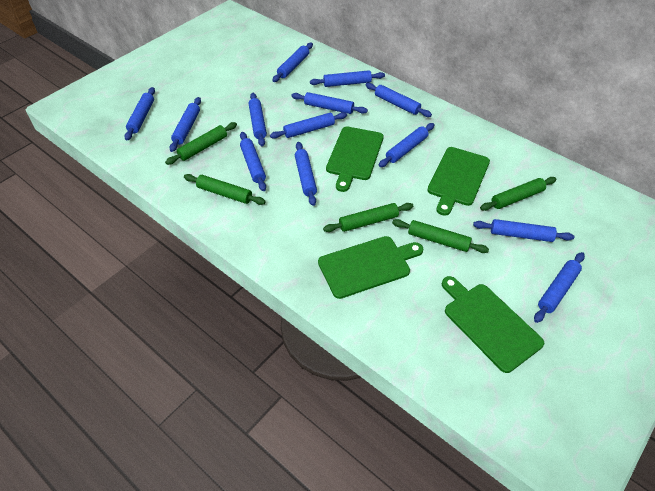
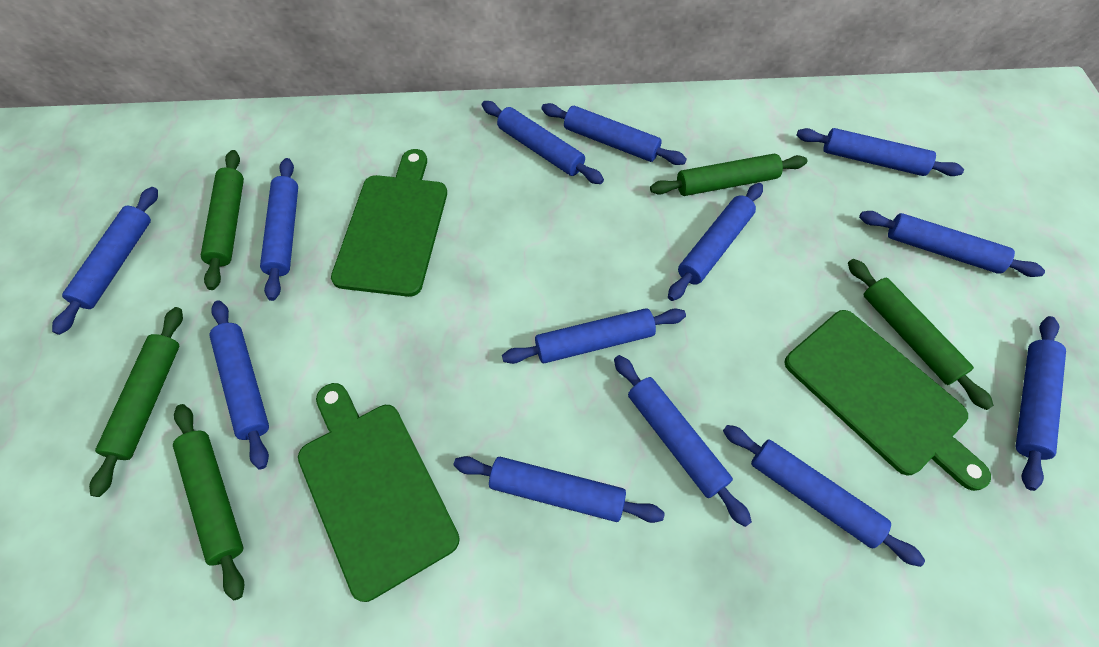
green cutting board: 4 -> 3

